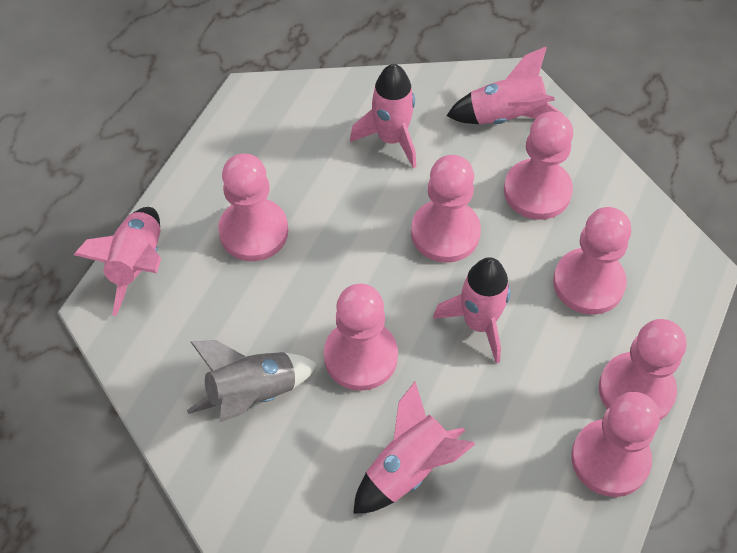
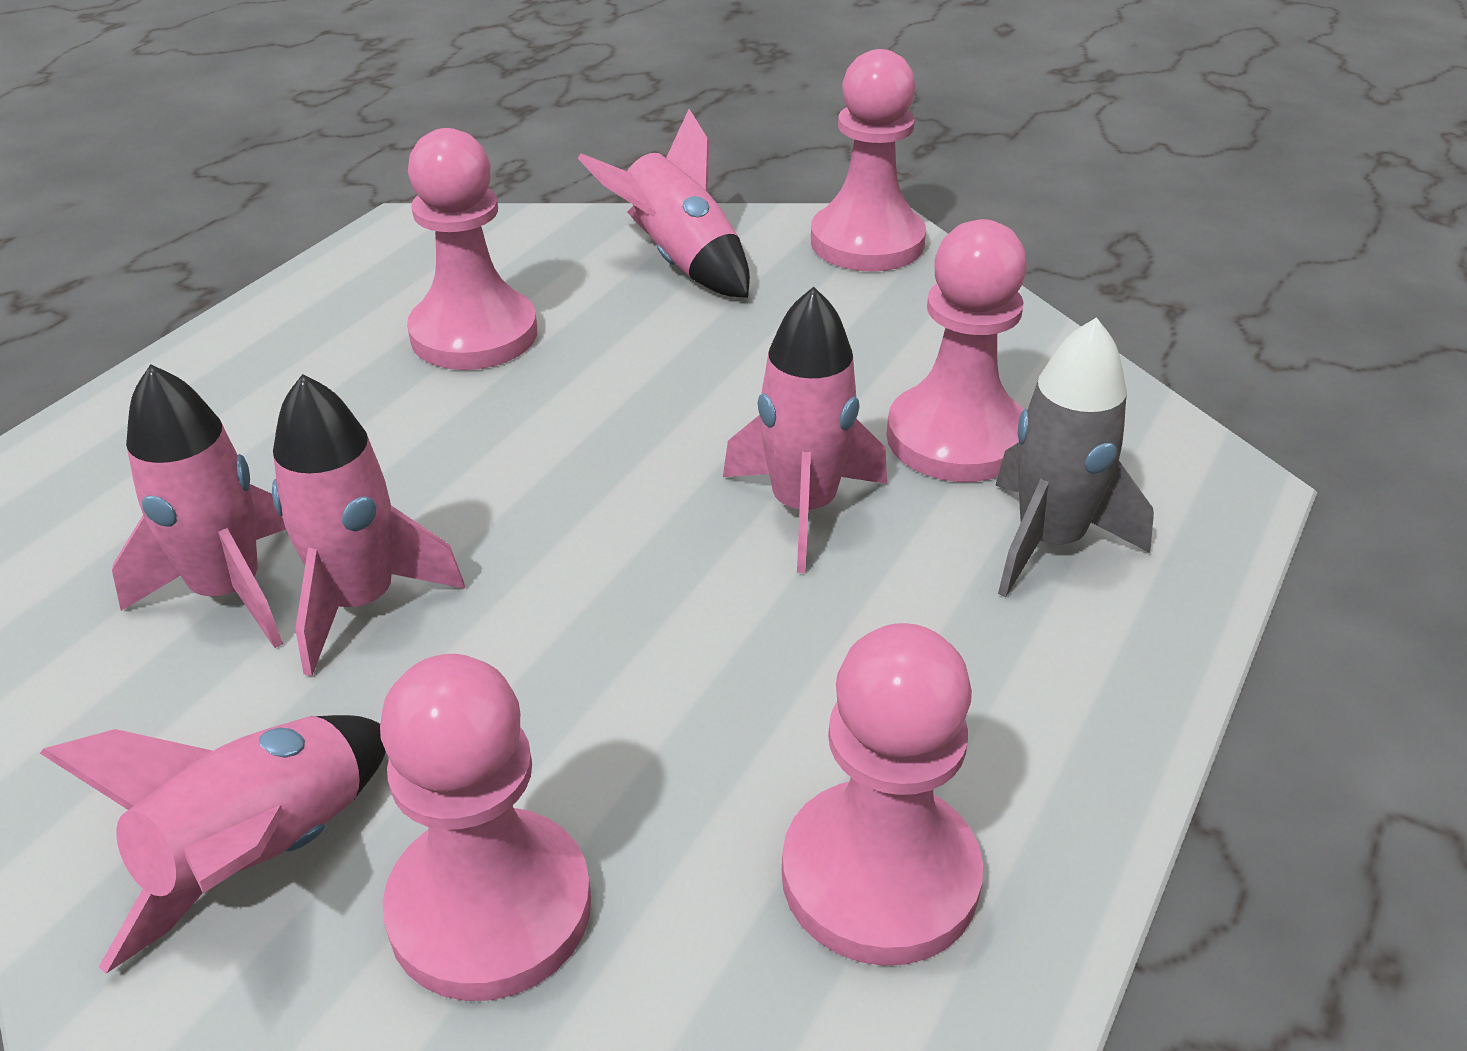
pink pawn: 7 -> 5

